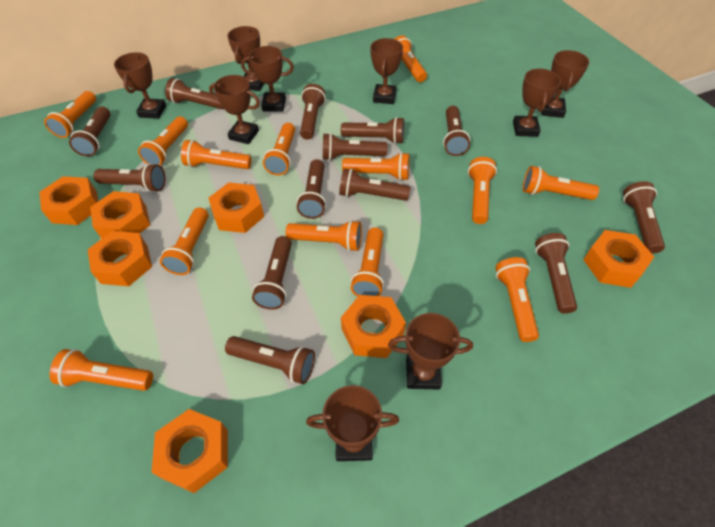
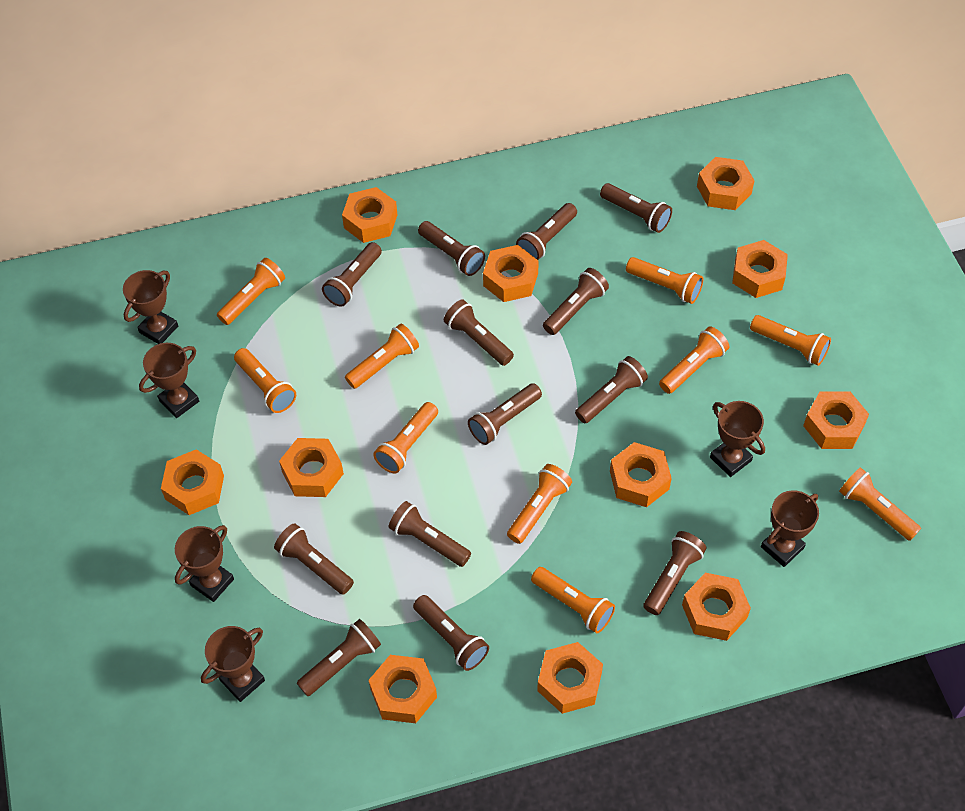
brown trophy: 9 -> 6
orange flashlight: 13 -> 10
orange nut: 7 -> 11

